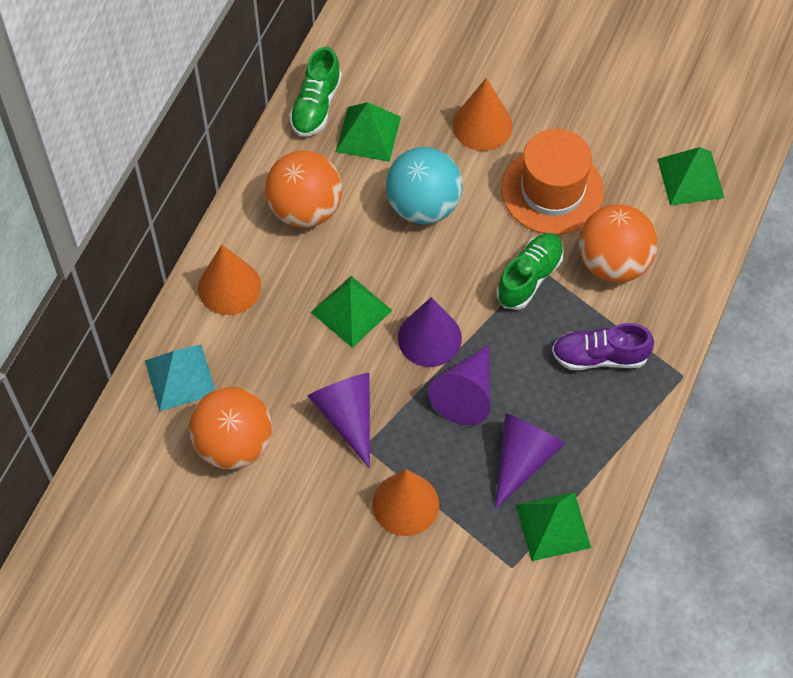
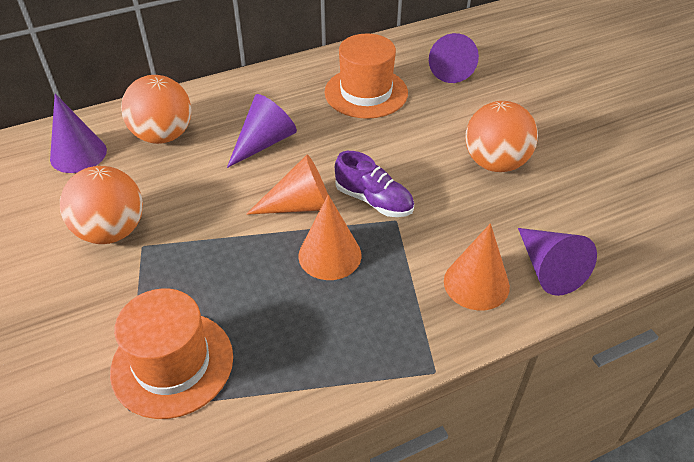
green pyramid: 4 -> 0
green shoe: 2 -> 0
orange hat: 1 -> 2
turquoise ball: 1 -> 0
turquoise pyramid: 1 -> 0

